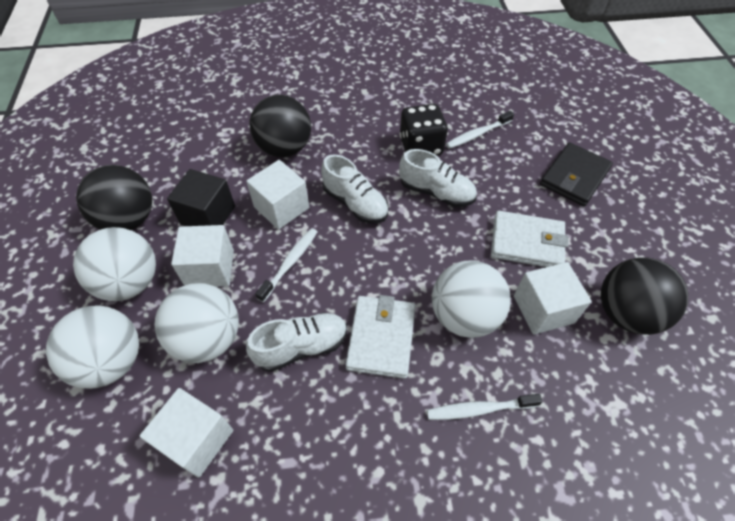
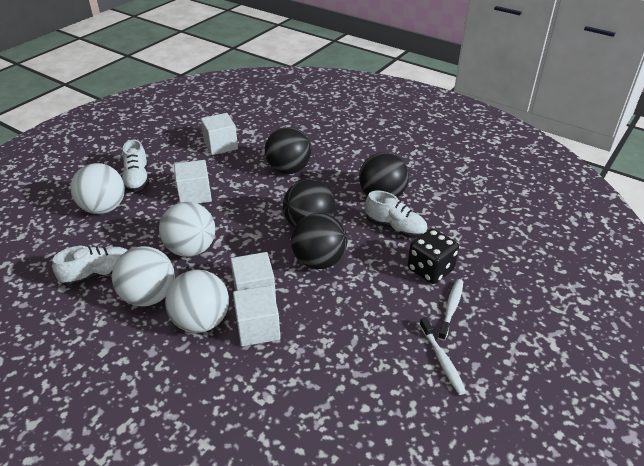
black ball: 3 -> 4
black cube: 1 -> 0
black wallet: 1 -> 0
white toothbrush: 3 -> 2
white wallet: 2 -> 0

